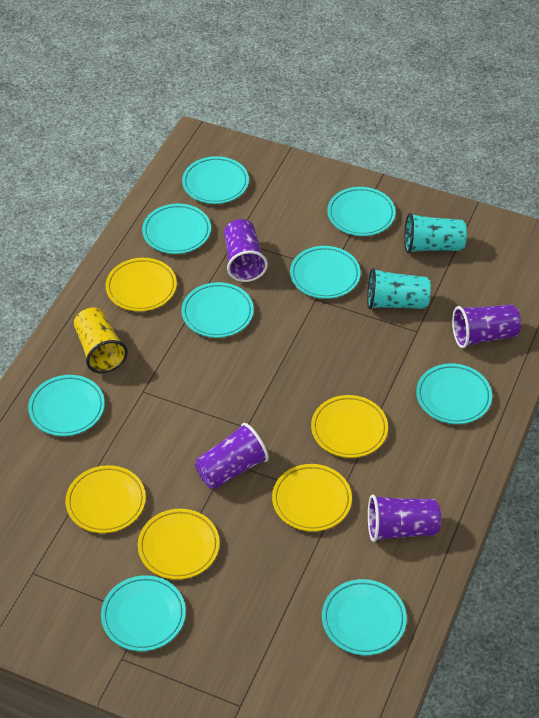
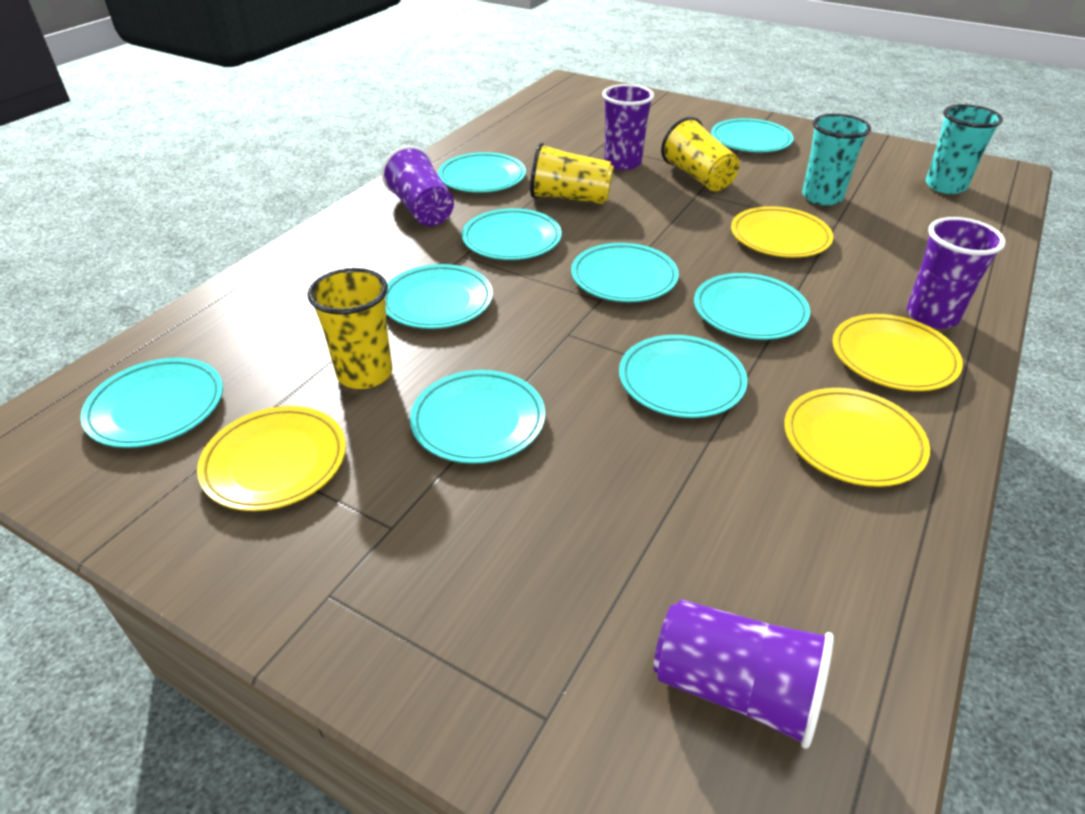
yellow cup: 1 -> 3
yellow plate: 5 -> 4

